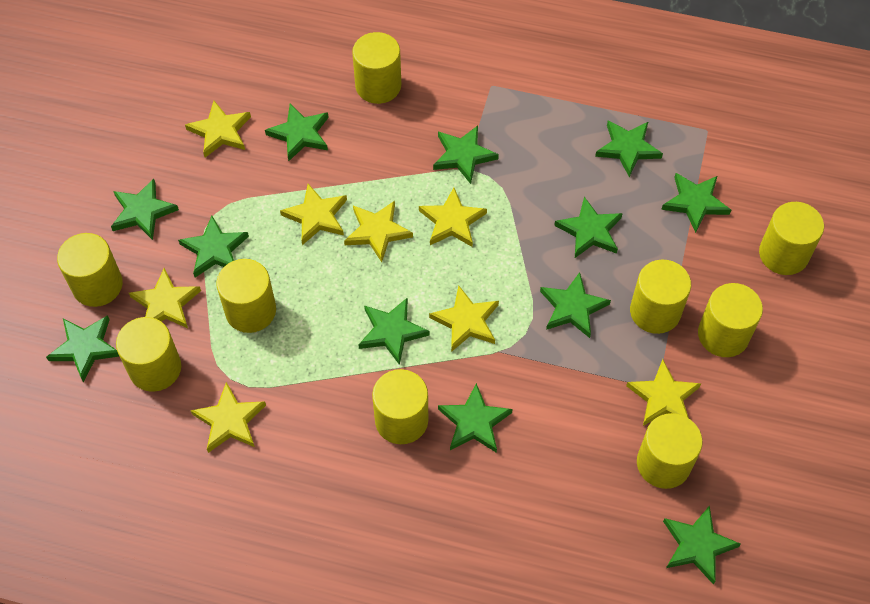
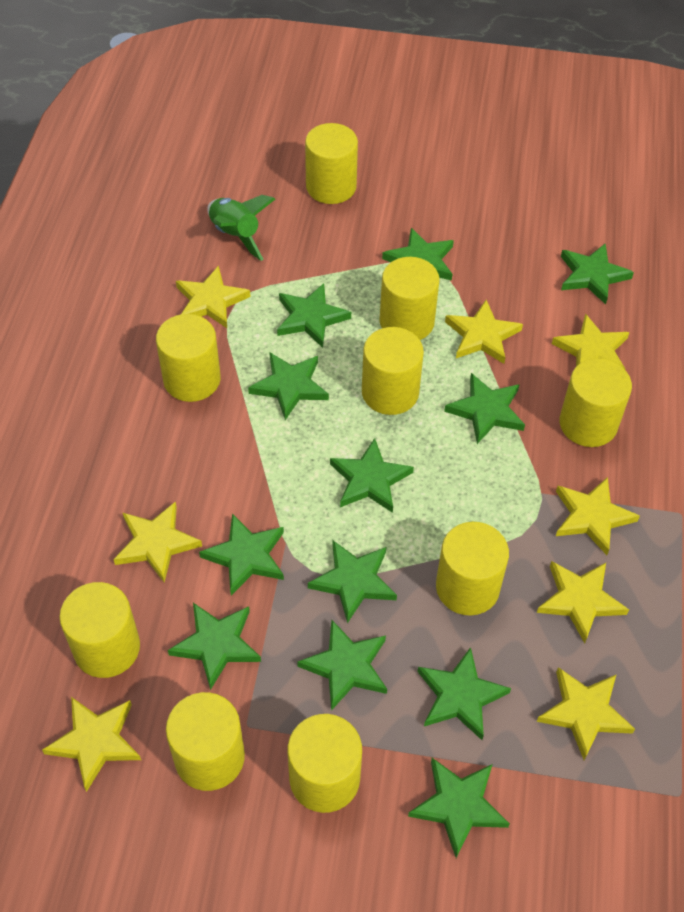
green rocket: 0 -> 1

